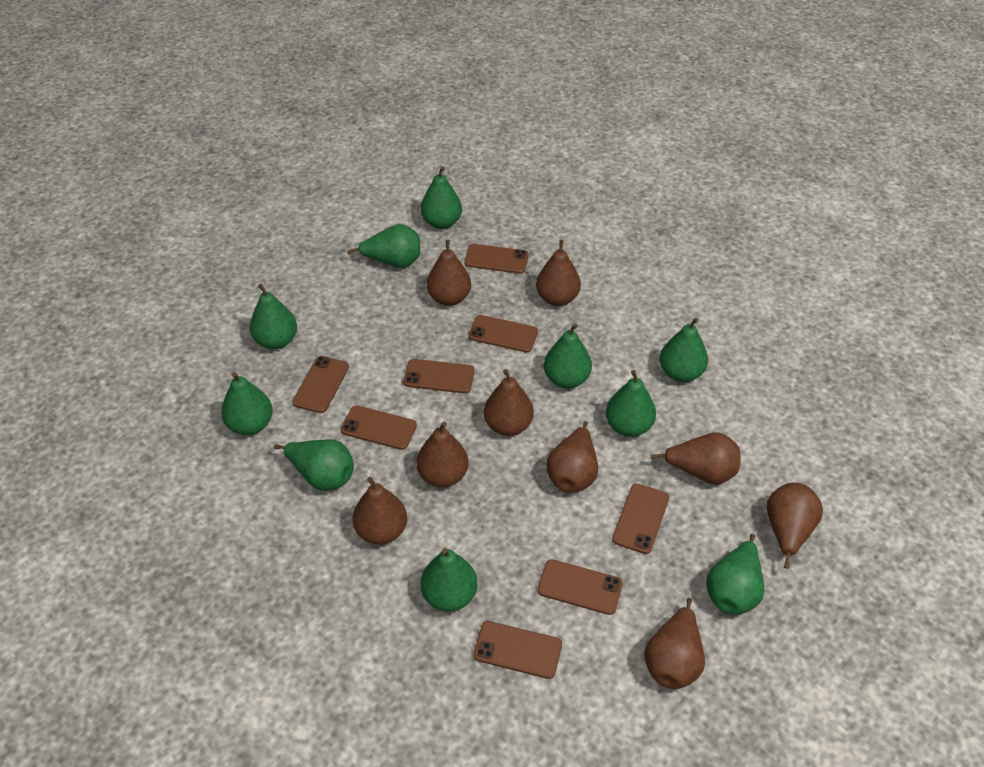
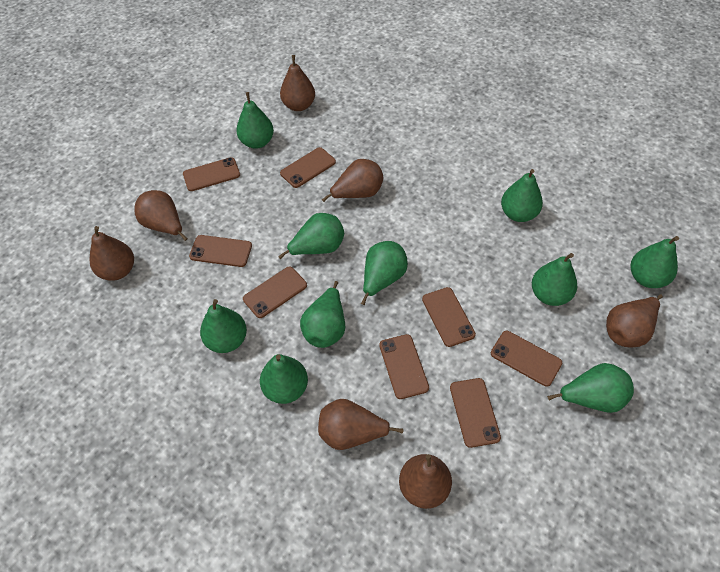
brown pear: 9 -> 7

